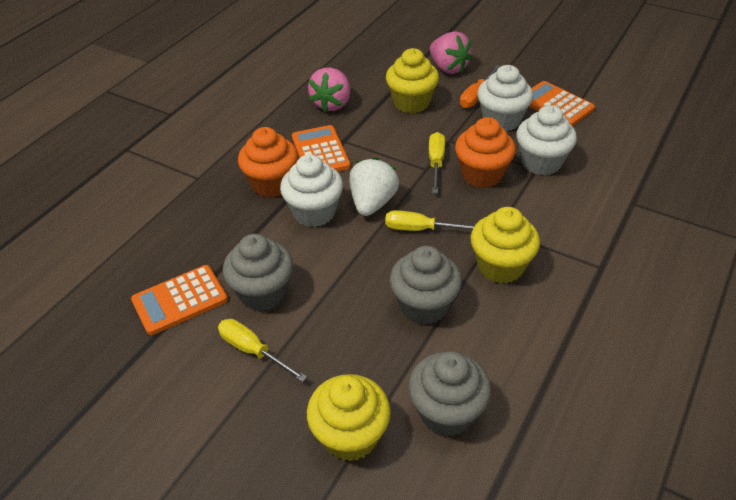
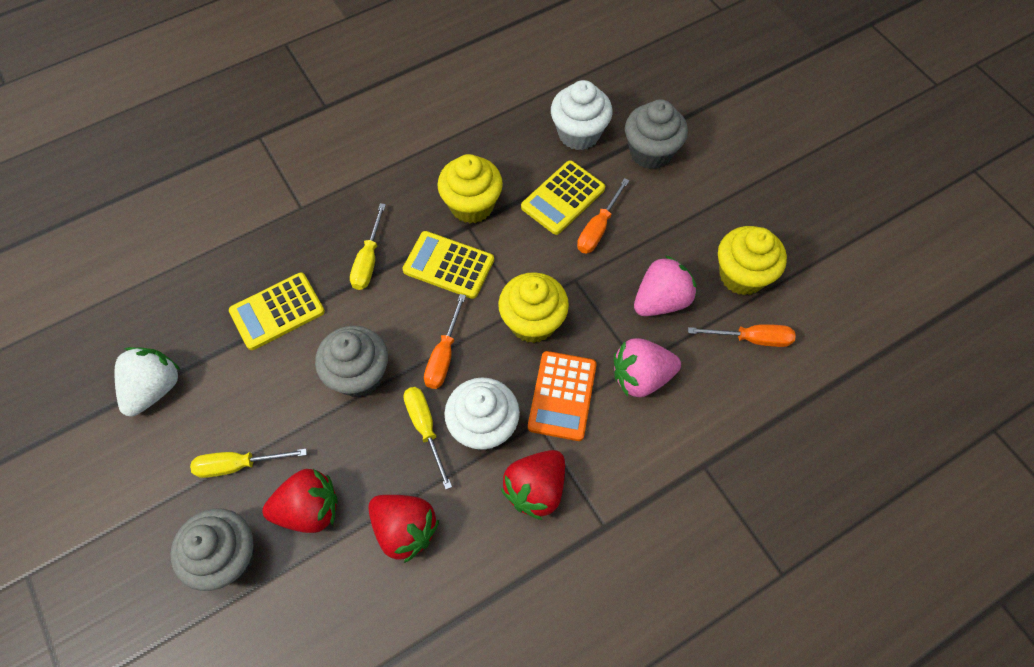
orange calculator: 3 -> 1
orange cupcake: 2 -> 0
orange screwdriver: 1 -> 3
red strawberry: 0 -> 3
white cupcake: 3 -> 2
yellow calculator: 0 -> 3

